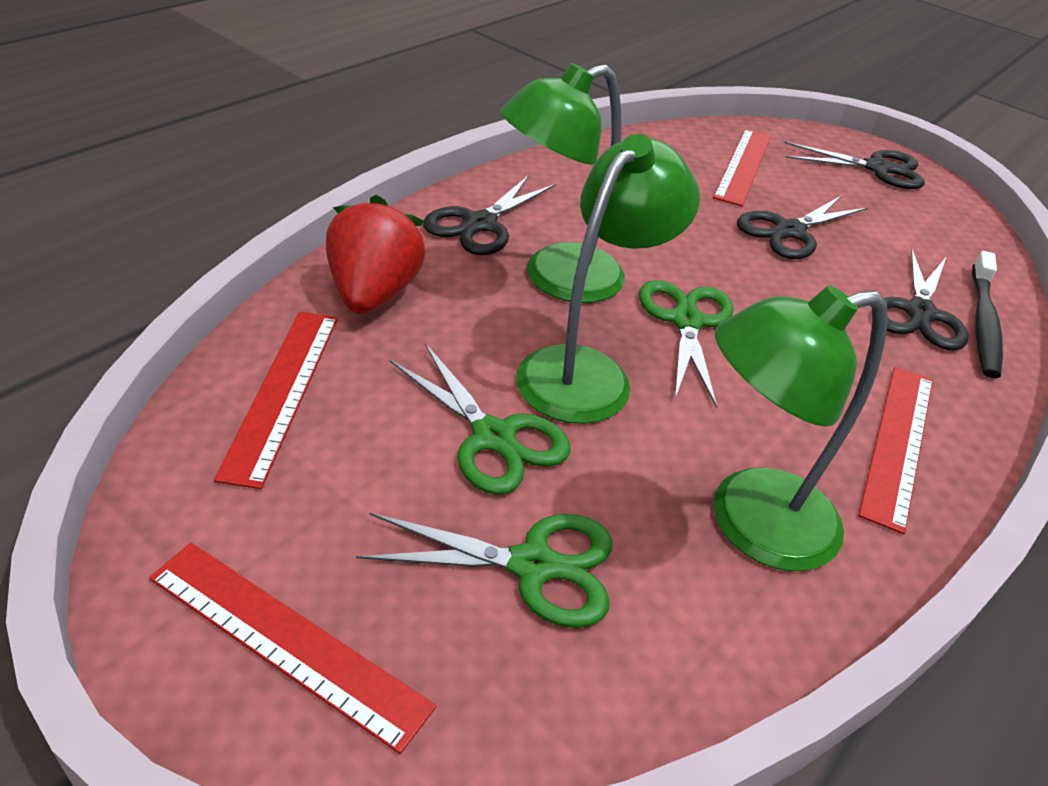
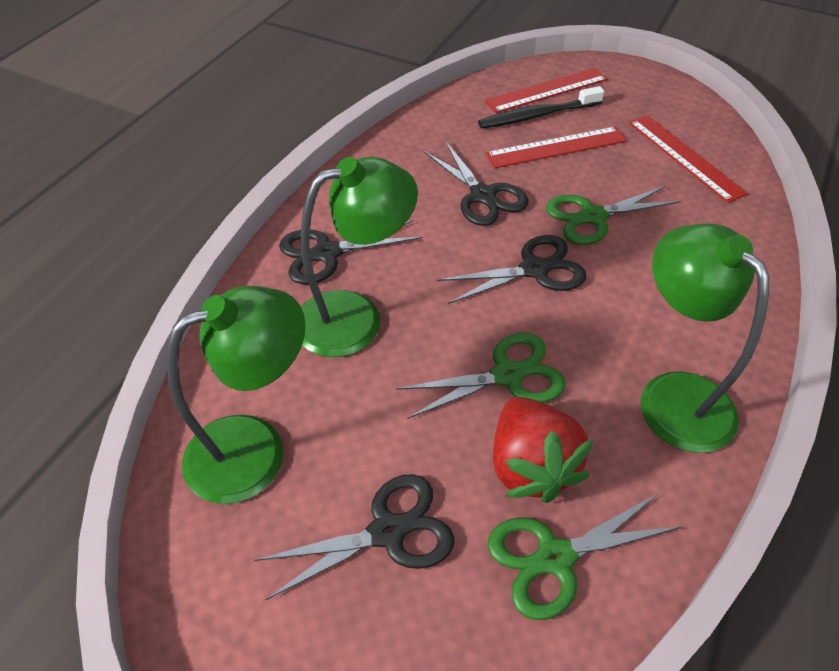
red ruler: 4 -> 3

